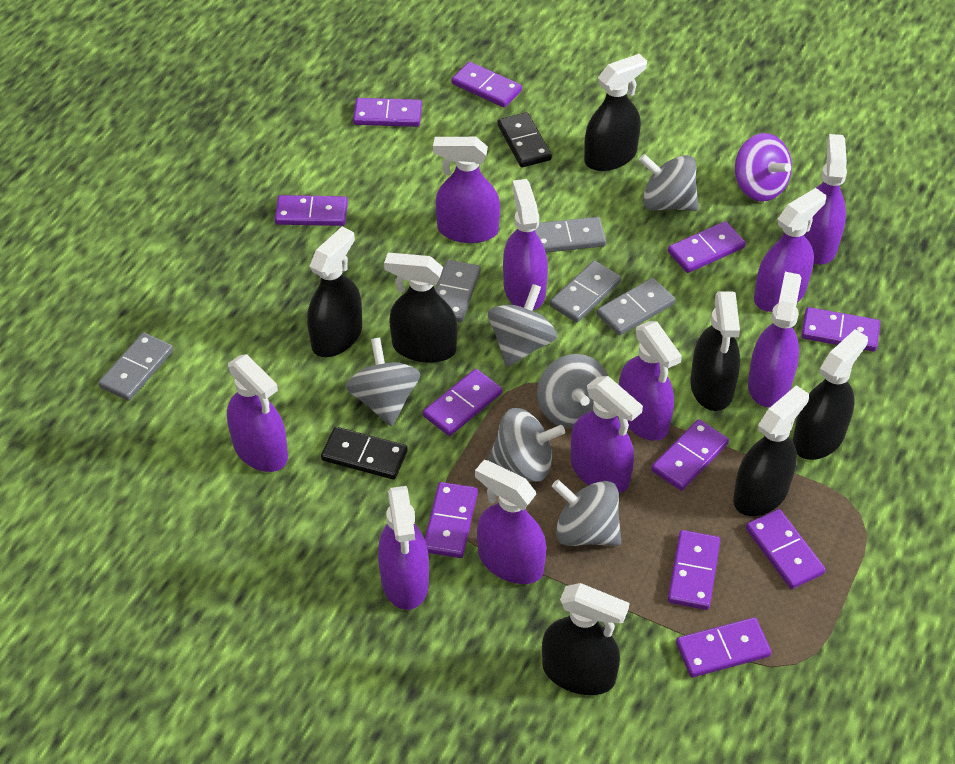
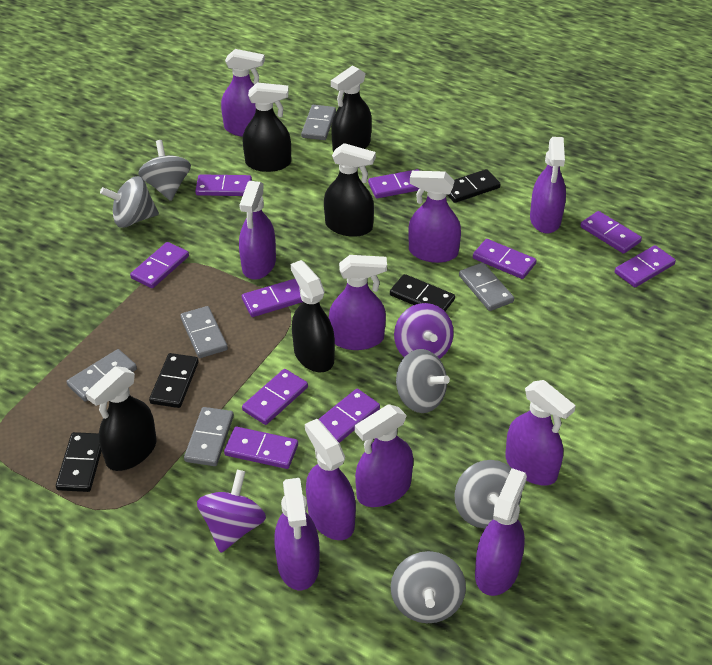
black domino: 2 -> 4
black spray bottle: 7 -> 5
grey spinning top: 6 -> 5
purple domino: 11 -> 10
purple spinning top: 1 -> 2

